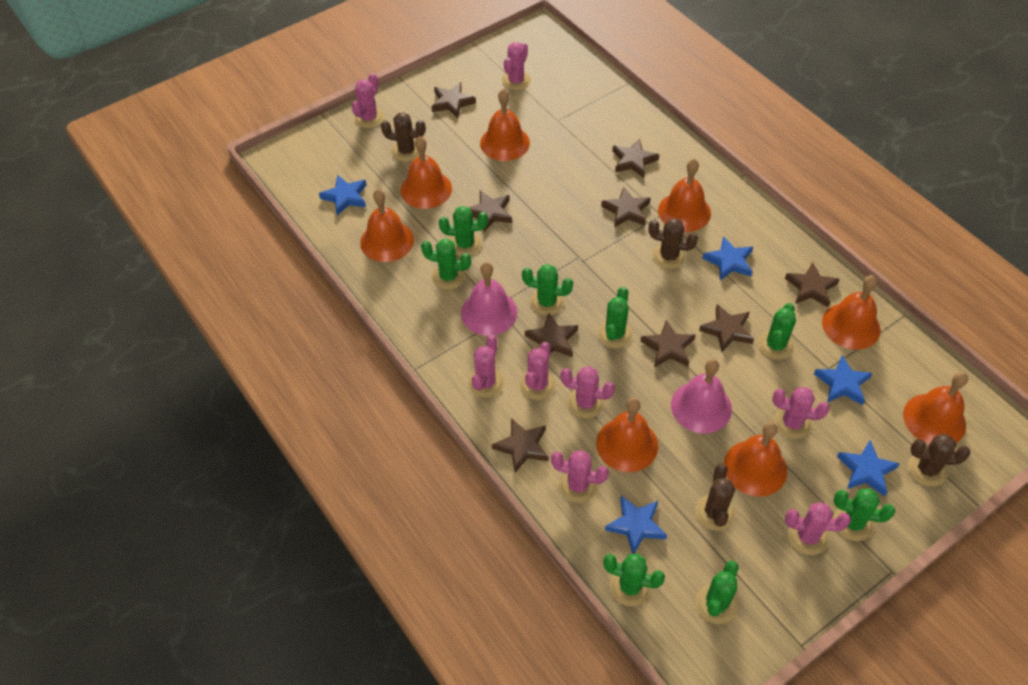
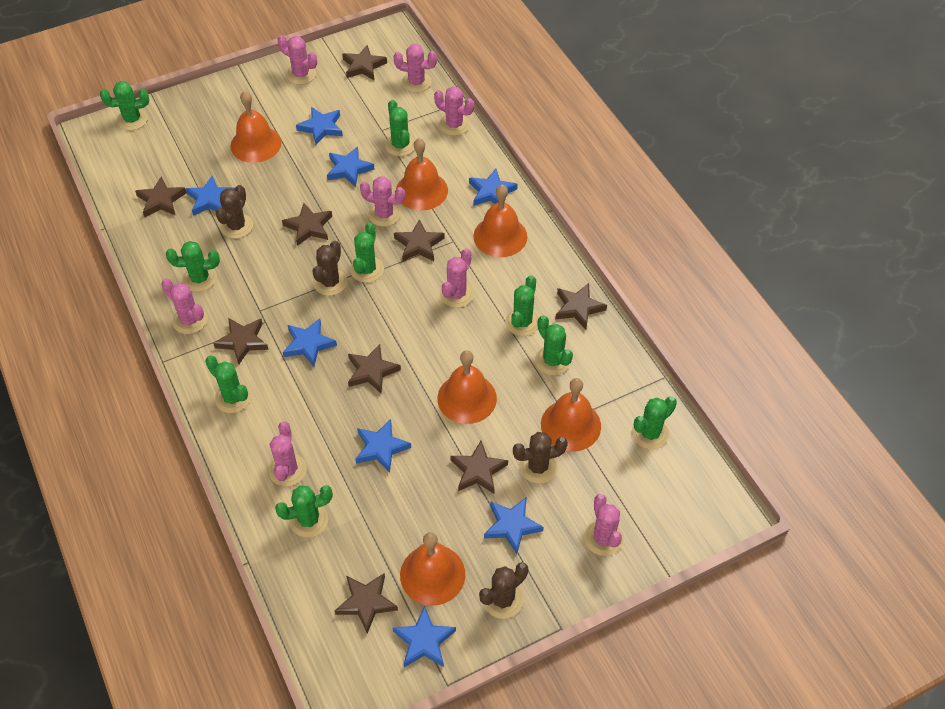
blue star: 5 -> 8
green cactus: 8 -> 9
orange bell: 8 -> 6
pink bell: 2 -> 0

